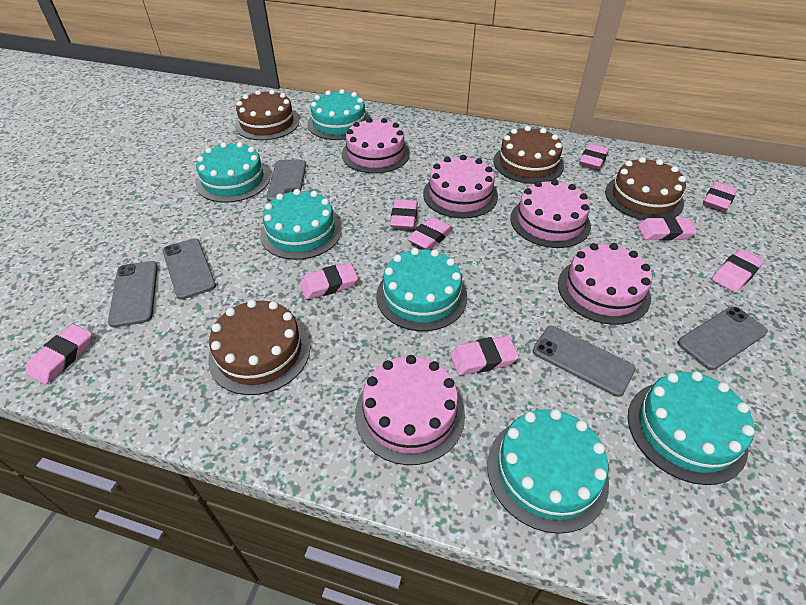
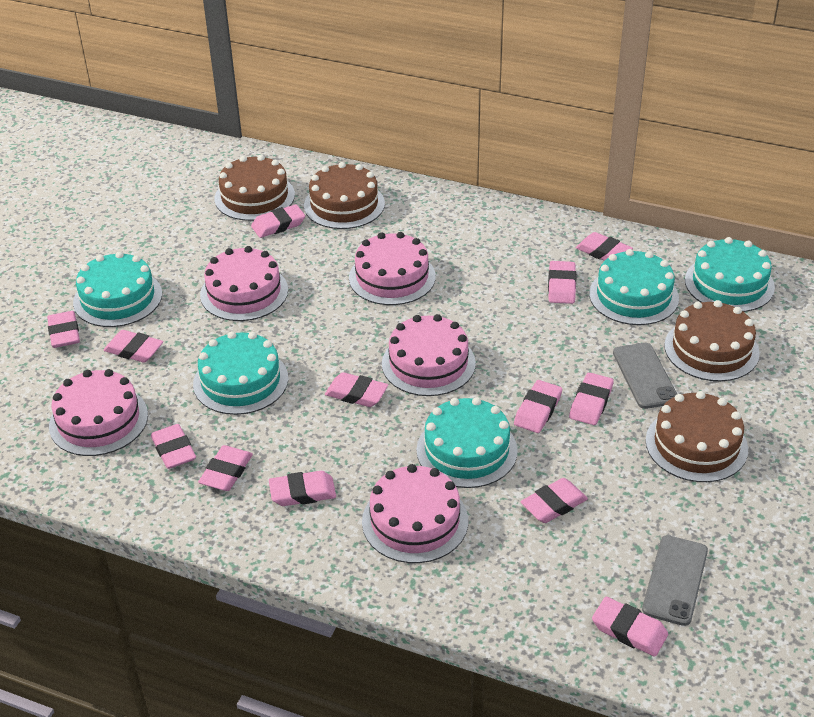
grey phone: 5 -> 2
pink eraser: 9 -> 13
turquoise cake: 6 -> 5

